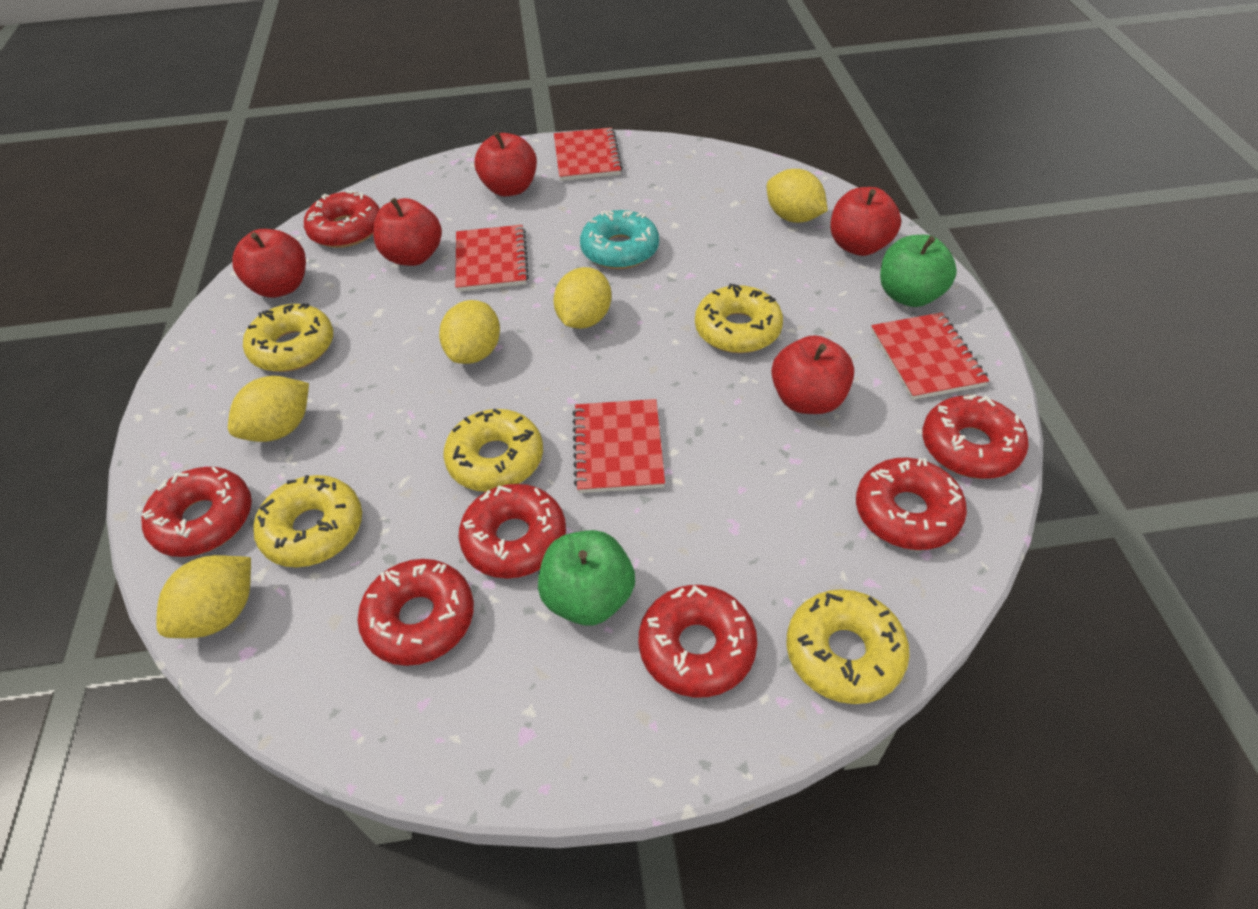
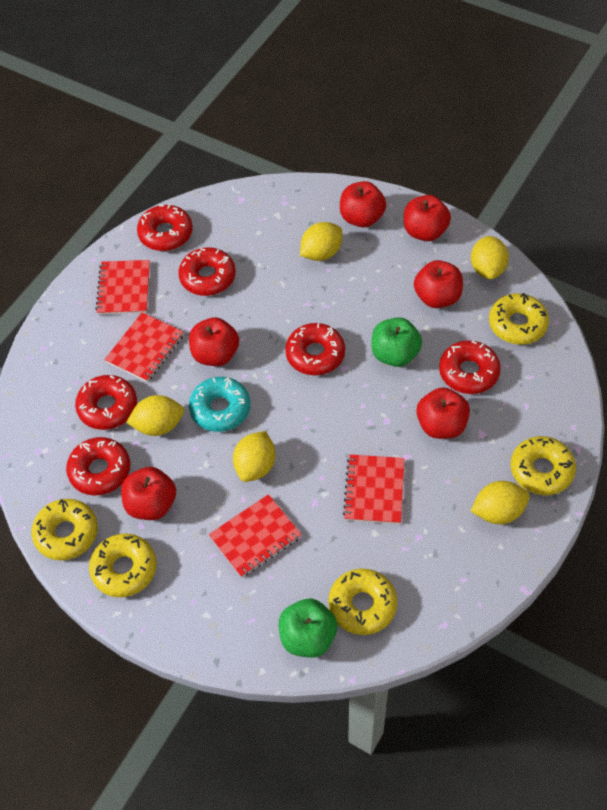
red apple: 5 -> 6
red donut: 7 -> 6

